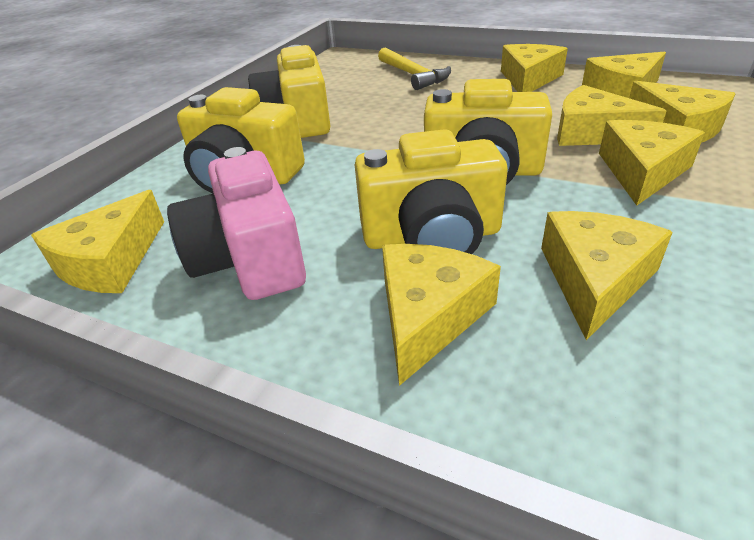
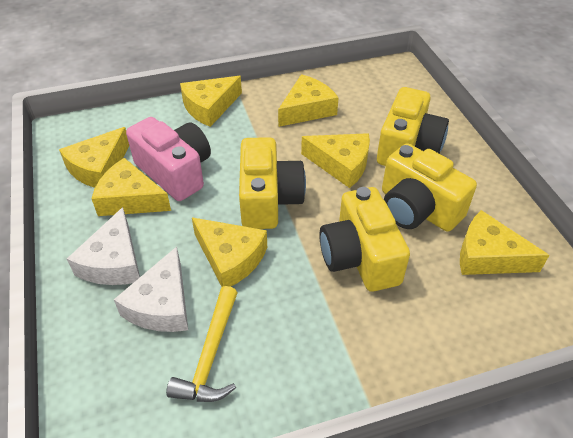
white cheese: 0 -> 2
yellow cheese: 8 -> 7

